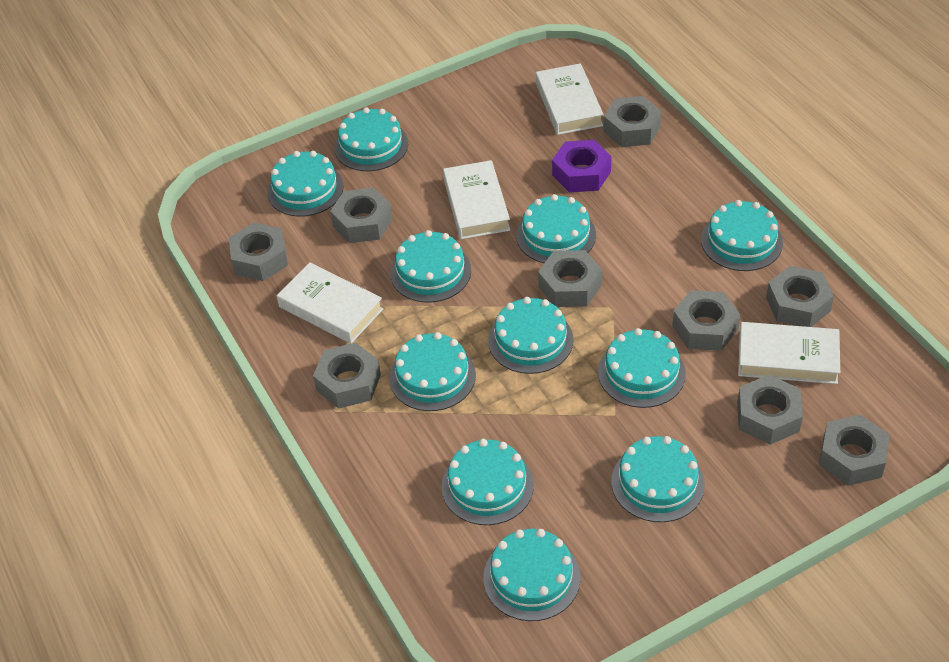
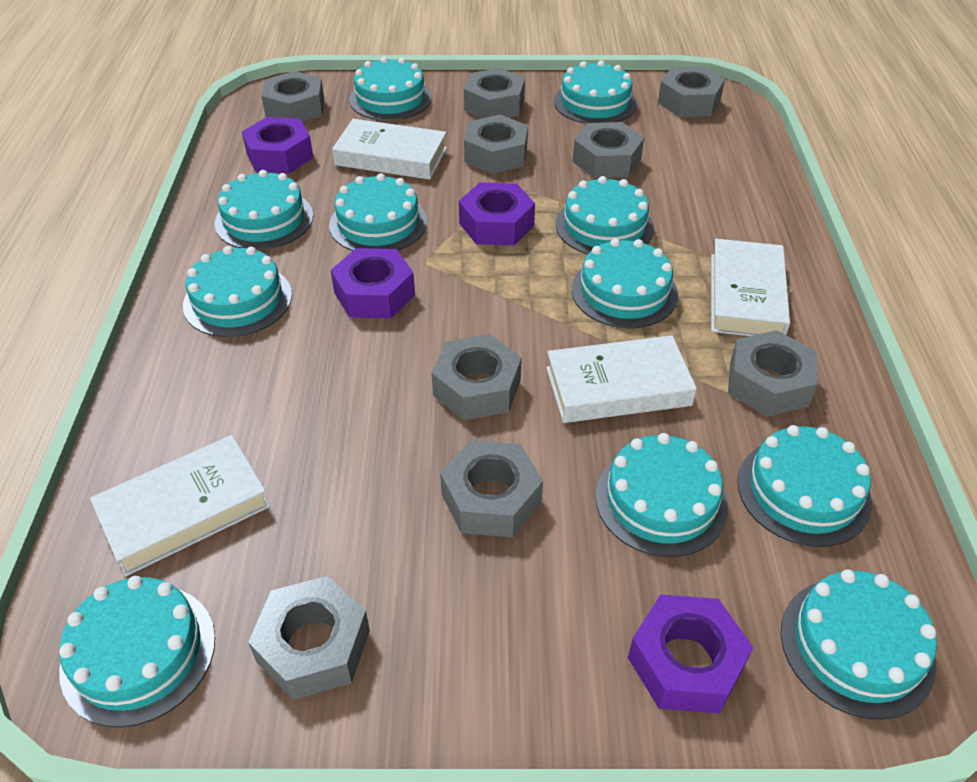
purple nut: 1 -> 4

